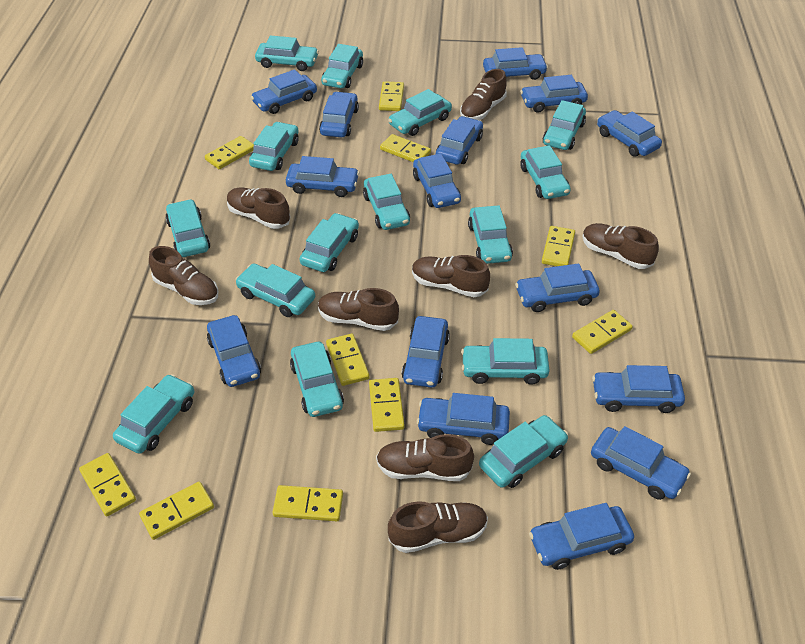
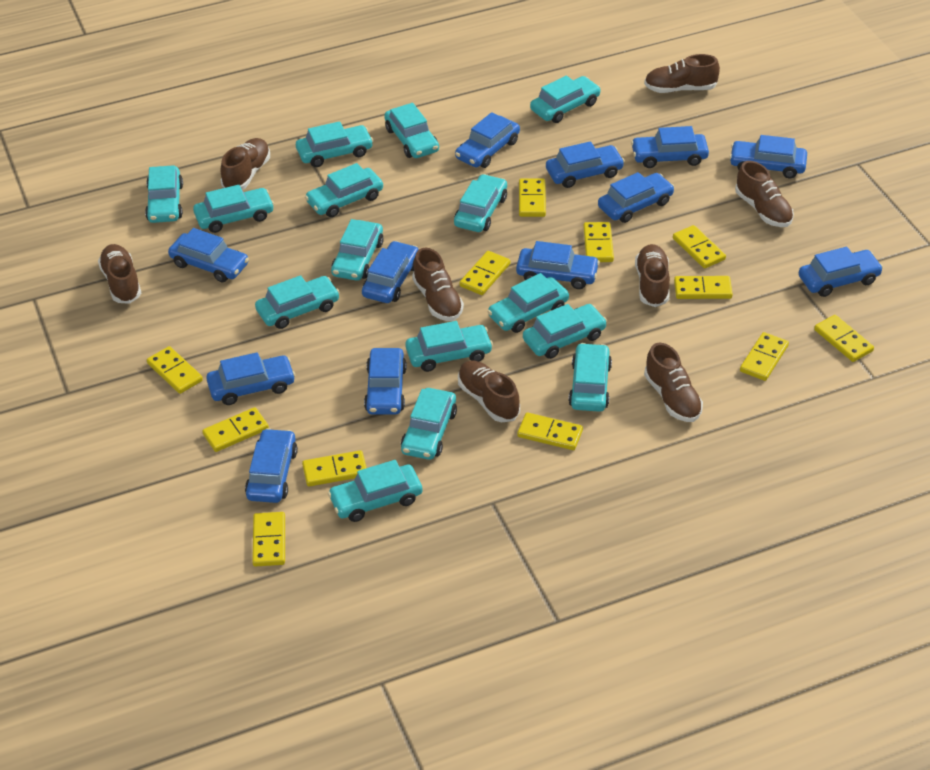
blue car: 15 -> 12
yellow domino: 10 -> 12

